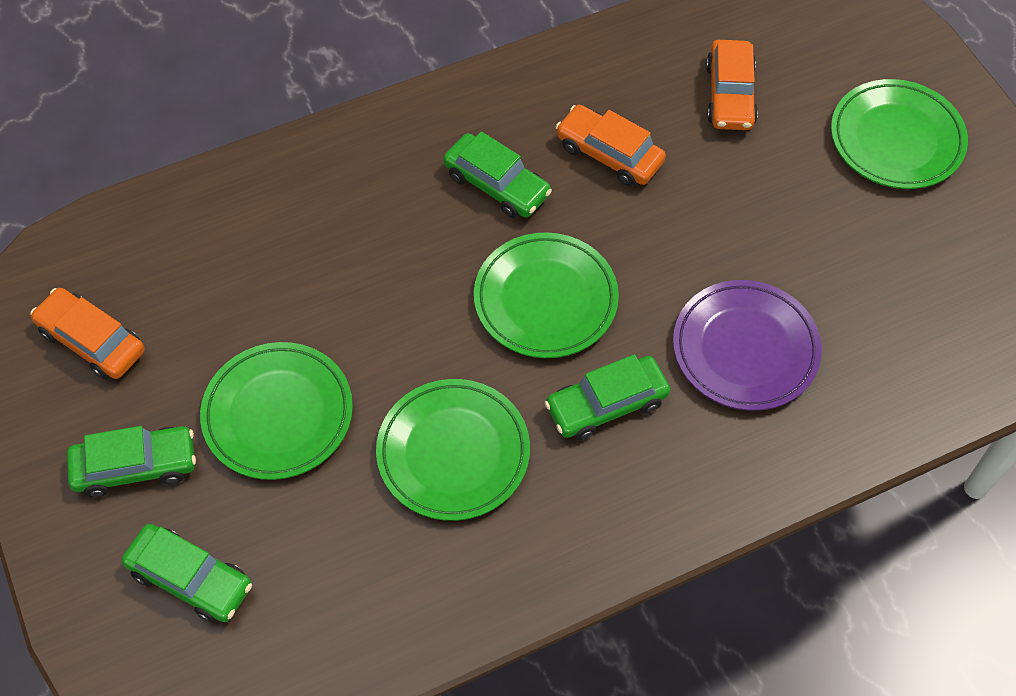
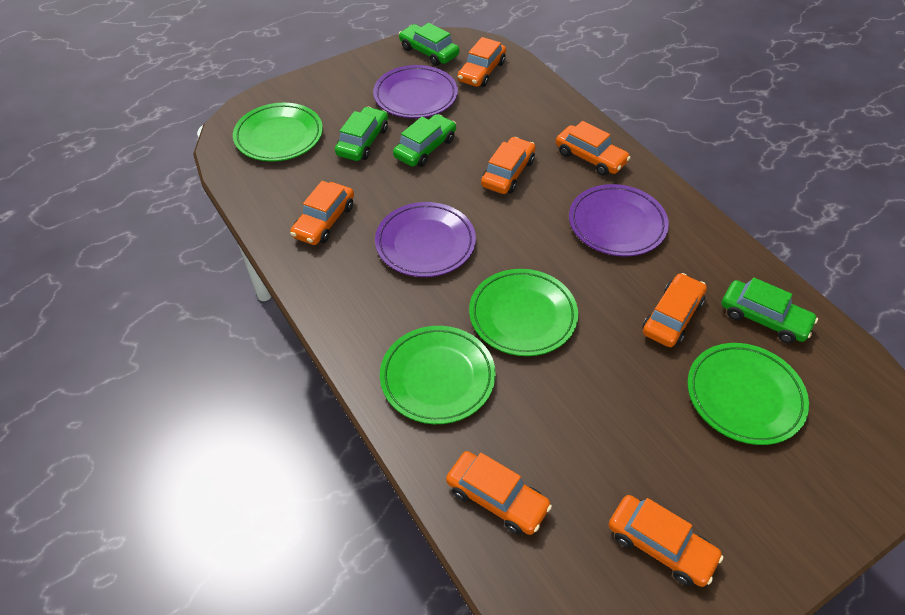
orange car: 3 -> 7
purple plate: 1 -> 3

